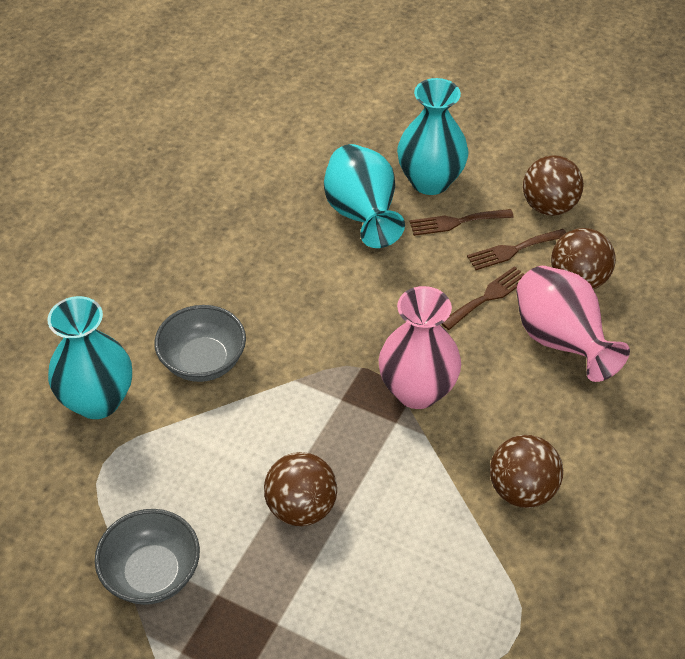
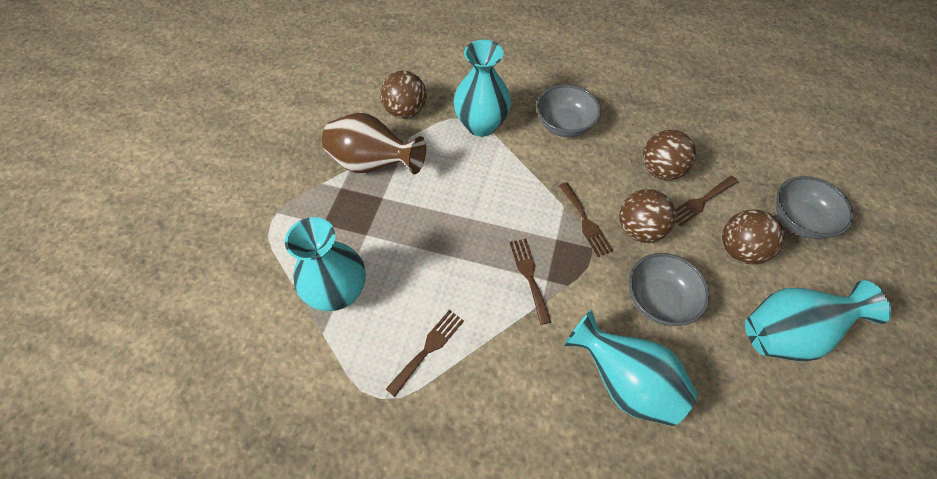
brown fork: 3 -> 4
brown vase: 0 -> 1
grey bowl: 2 -> 3
pink vase: 2 -> 0
turquoise vase: 3 -> 4

